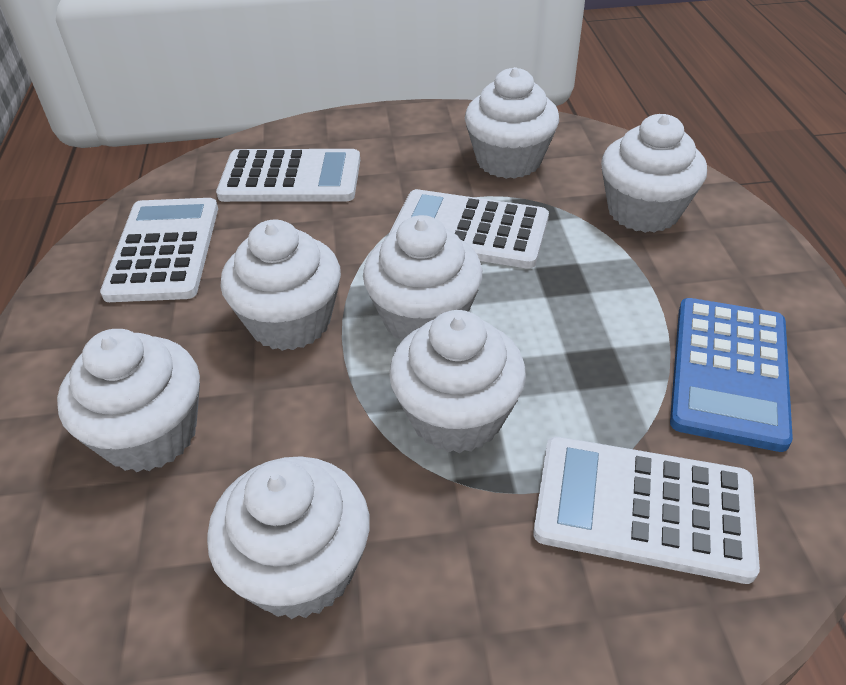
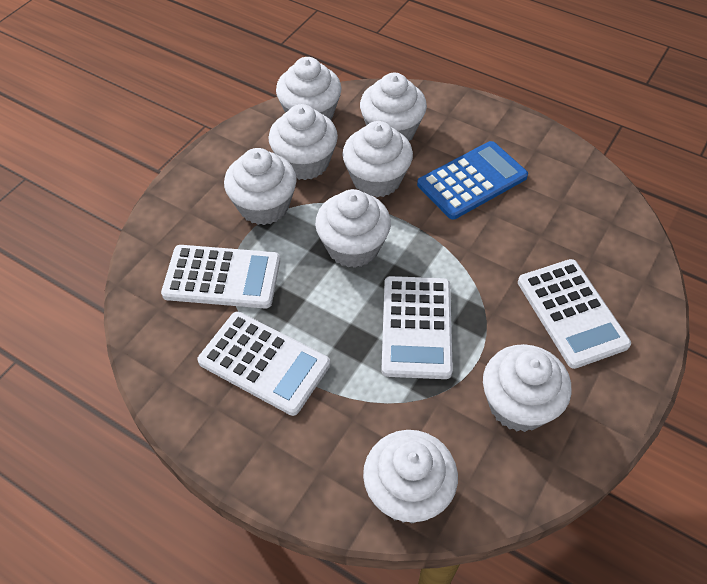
white cupcake: 7 -> 8

